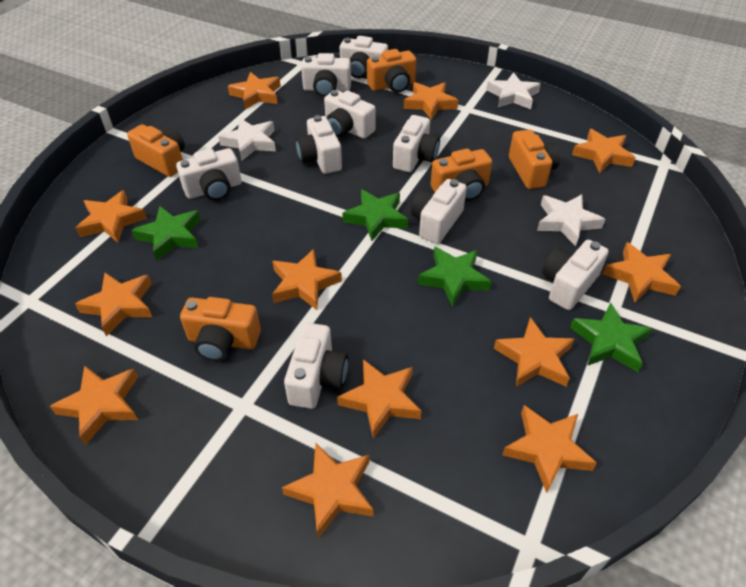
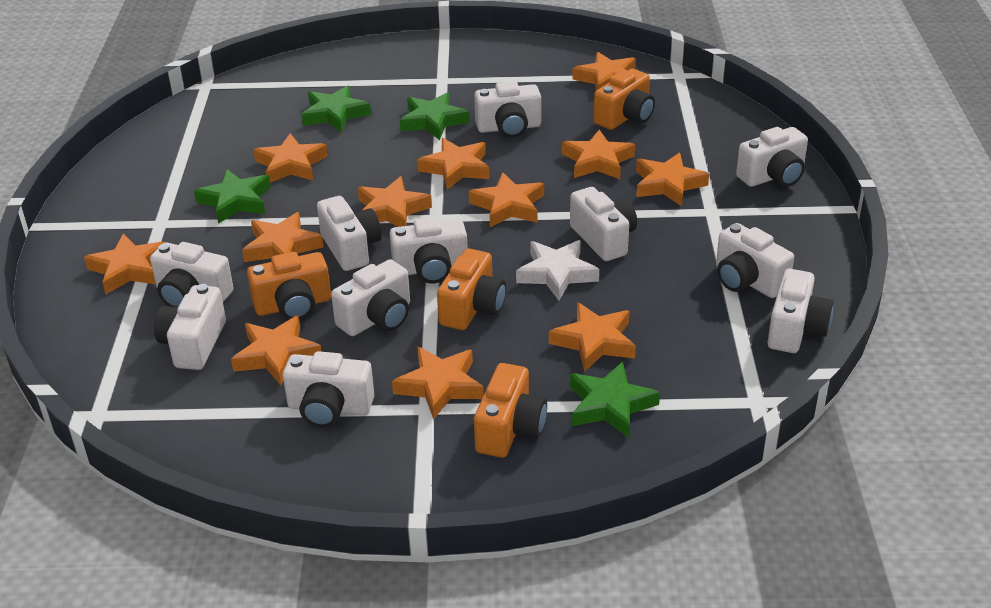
orange camera: 5 -> 4
white camera: 9 -> 11
white star: 3 -> 1

